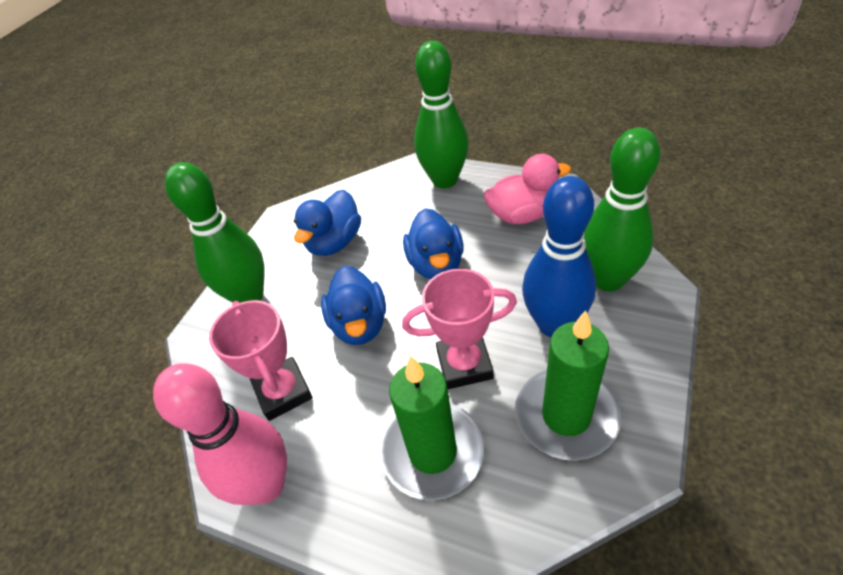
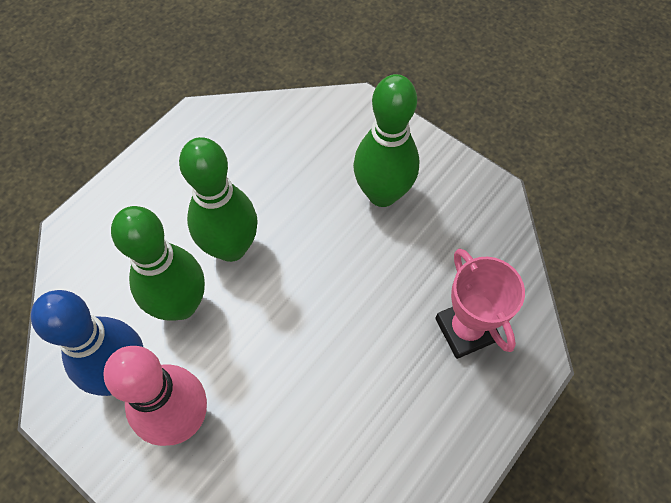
blue duck: 3 -> 0
green candle: 2 -> 0
pink duck: 1 -> 0
pink trophy: 2 -> 1

